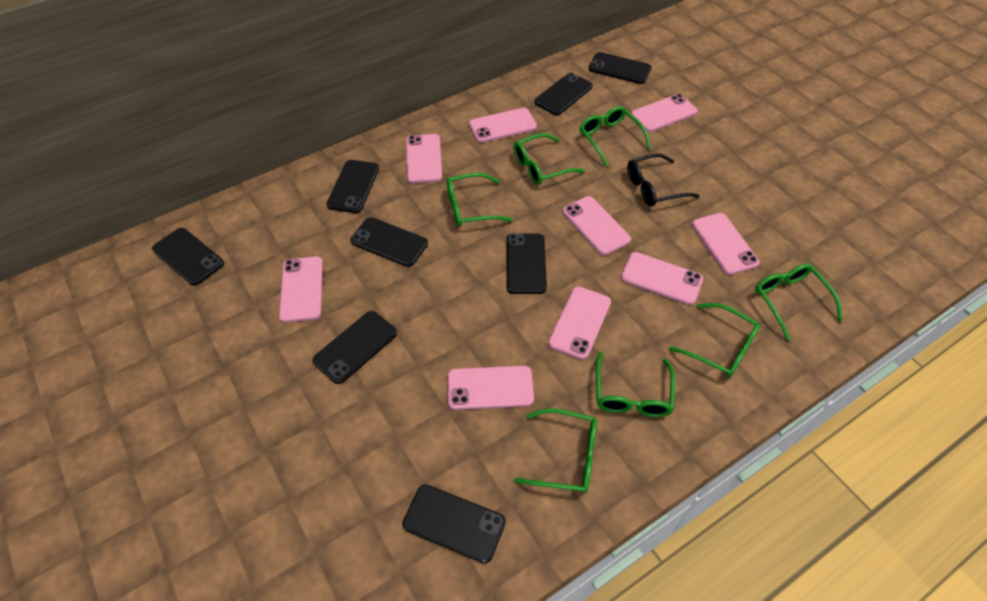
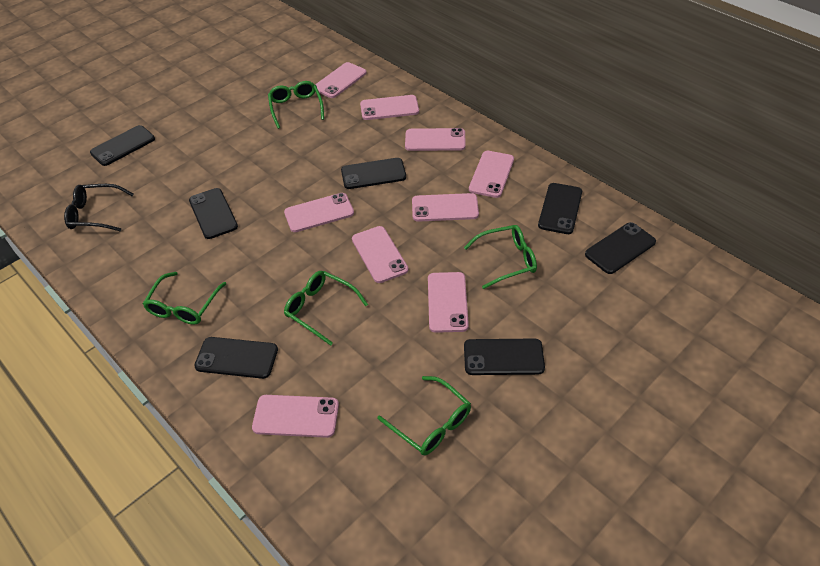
black phone: 8 -> 7
green glasses: 7 -> 5

